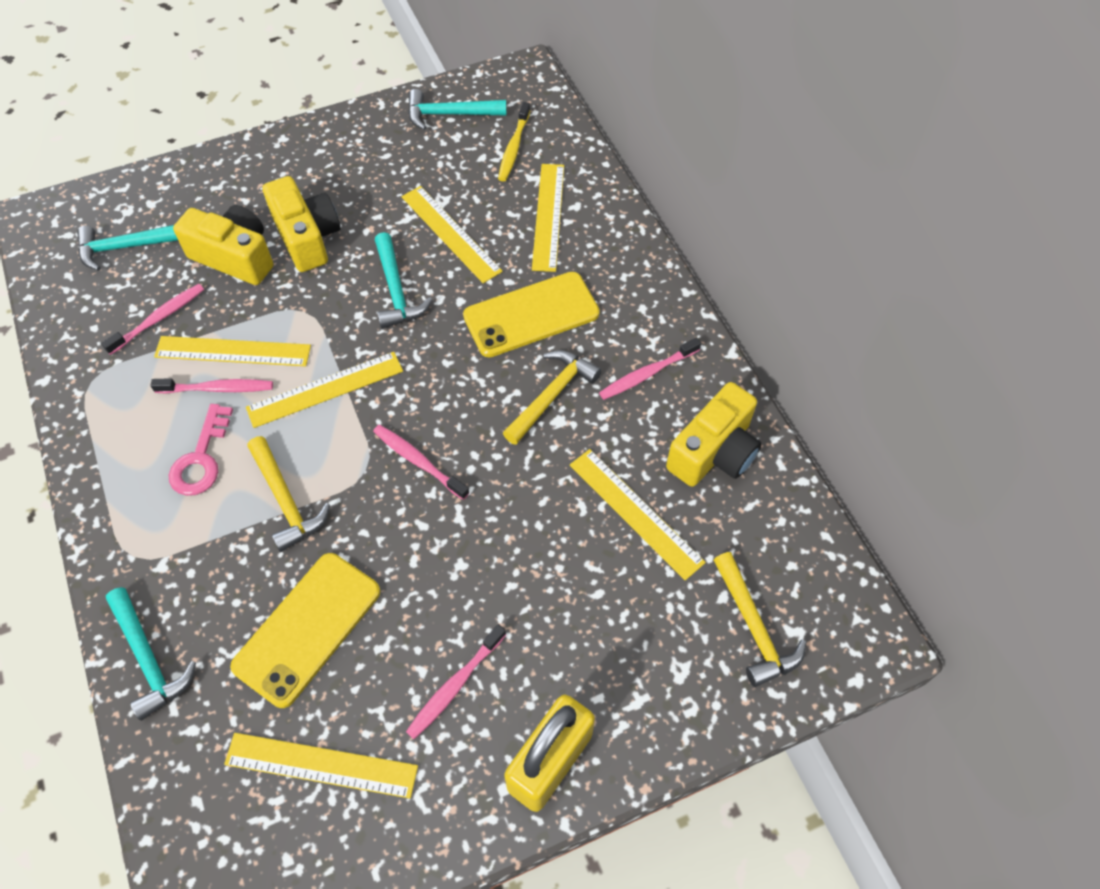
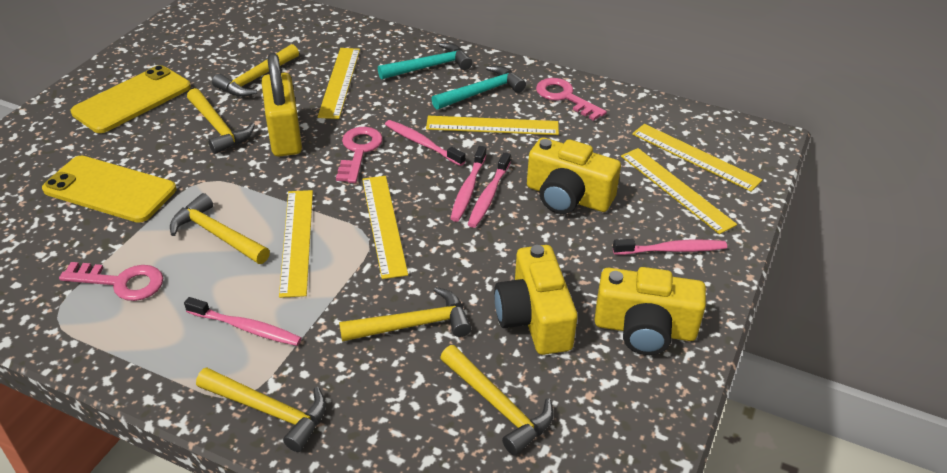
pink key: 1 -> 3
turquoise hammer: 4 -> 2
yellow hammer: 3 -> 6
yellow toothbrush: 1 -> 0

